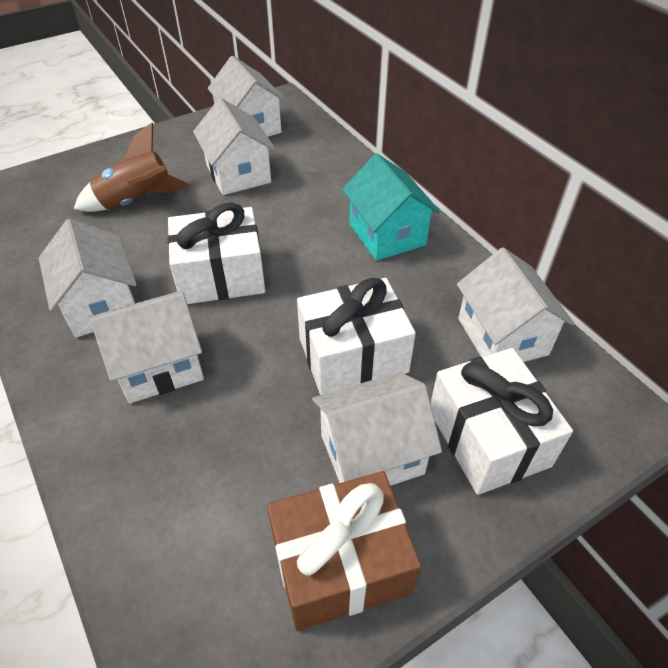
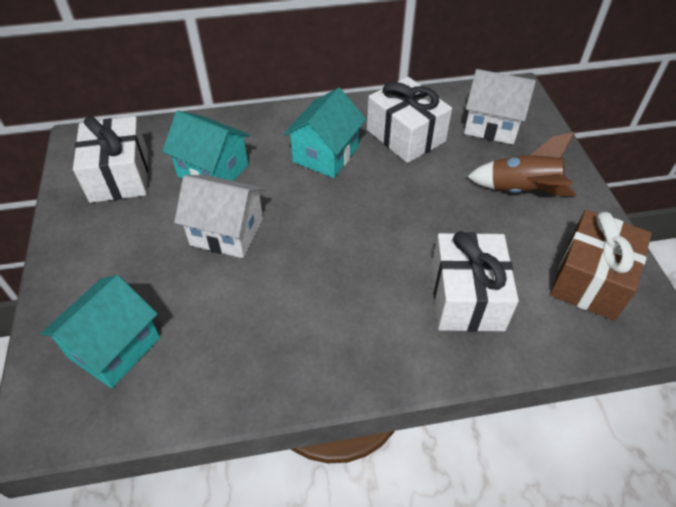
turquoise house: 1 -> 3
white house: 6 -> 2

